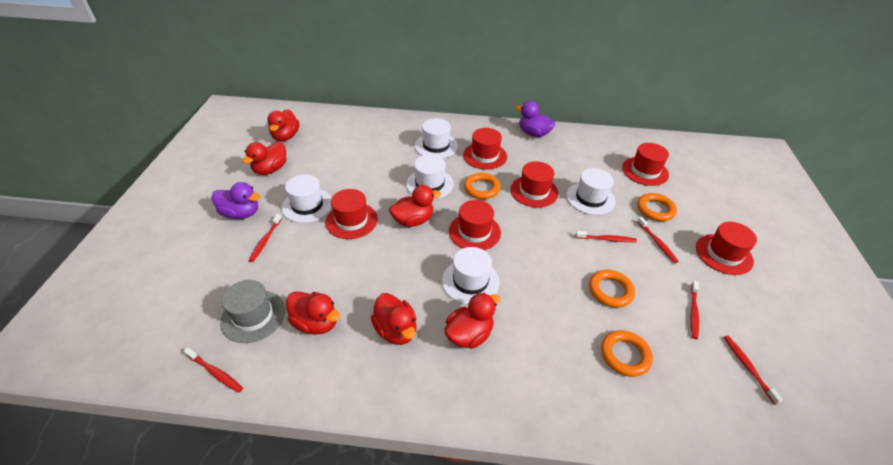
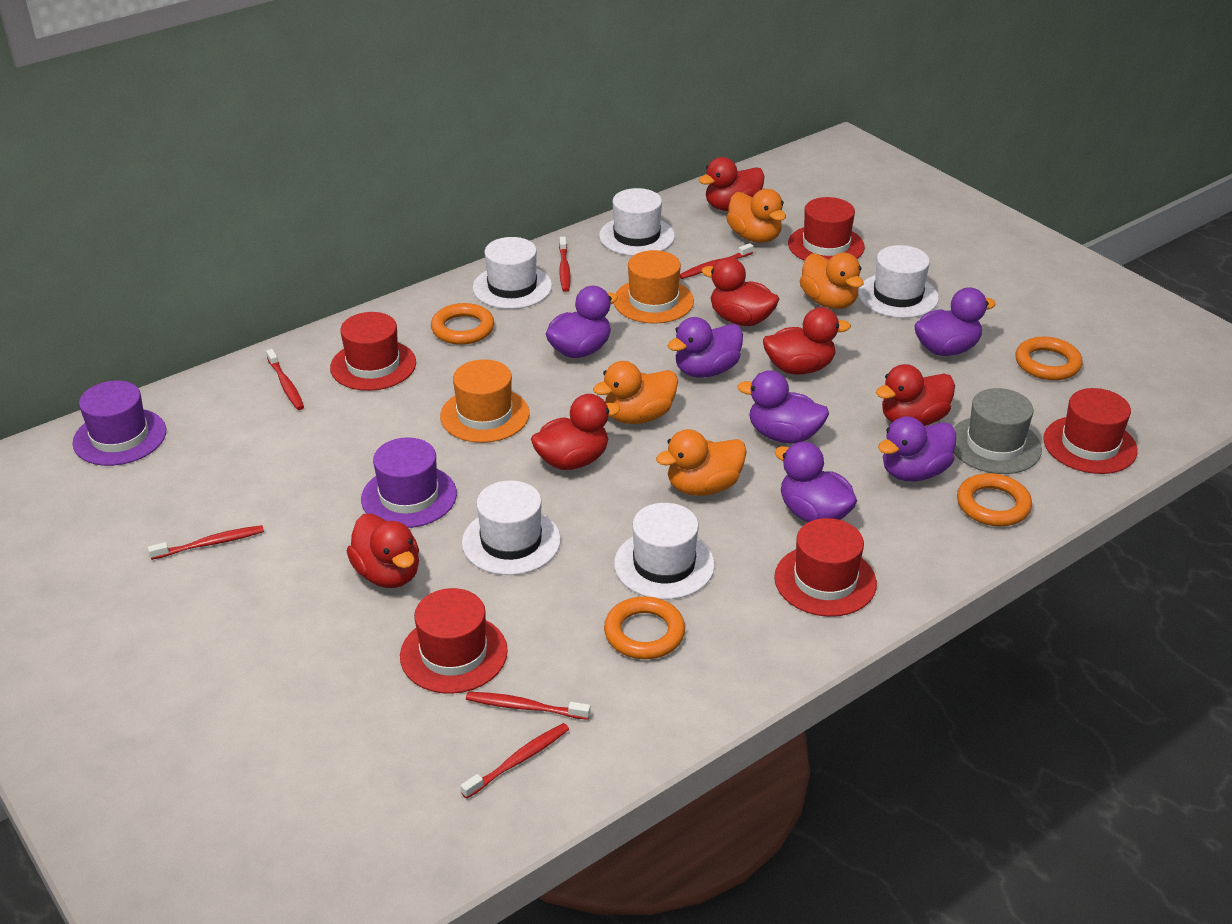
orange duck: 0 -> 4
orange hat: 0 -> 2
purple duck: 2 -> 6
purple hat: 0 -> 2
red hat: 6 -> 5

